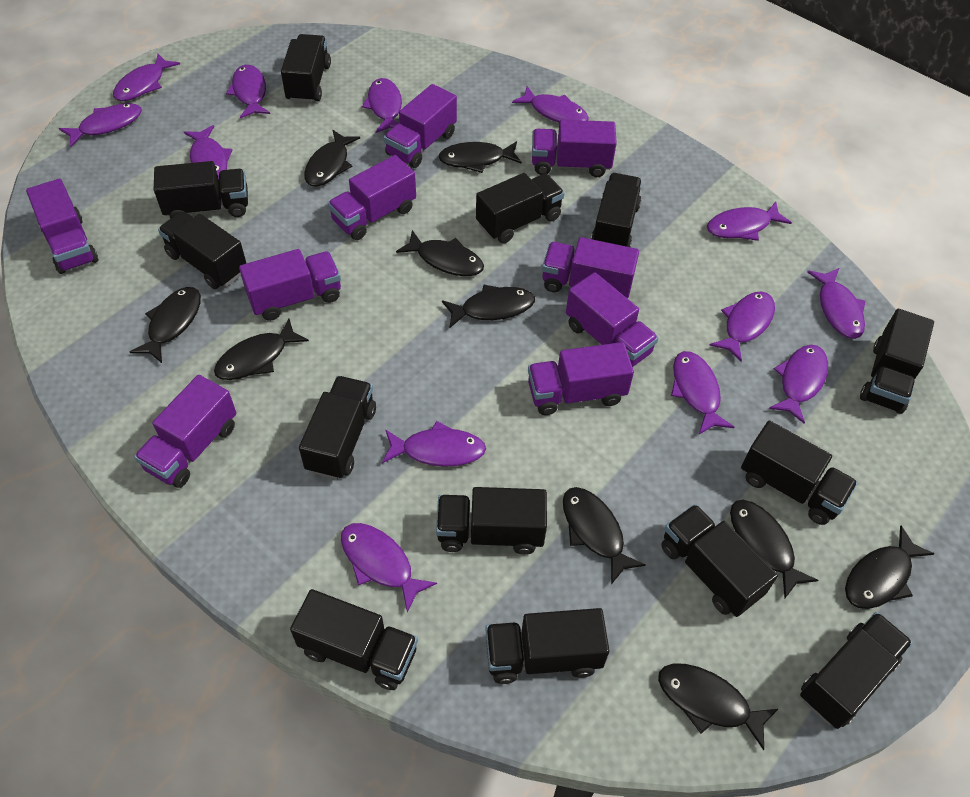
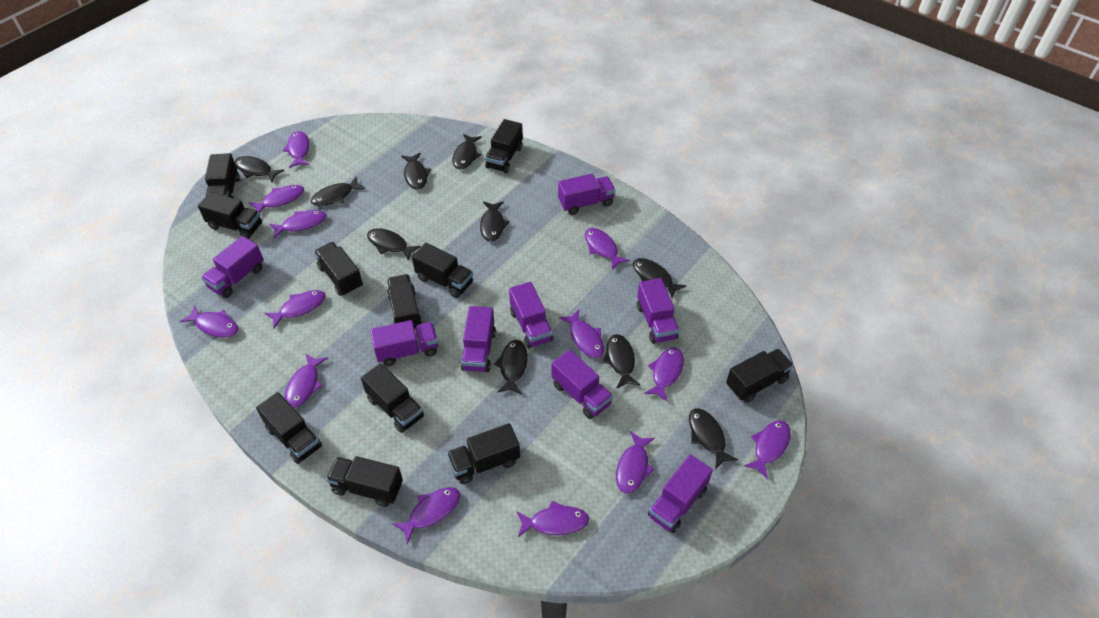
black truck: 13 -> 11
purple truck: 9 -> 8

